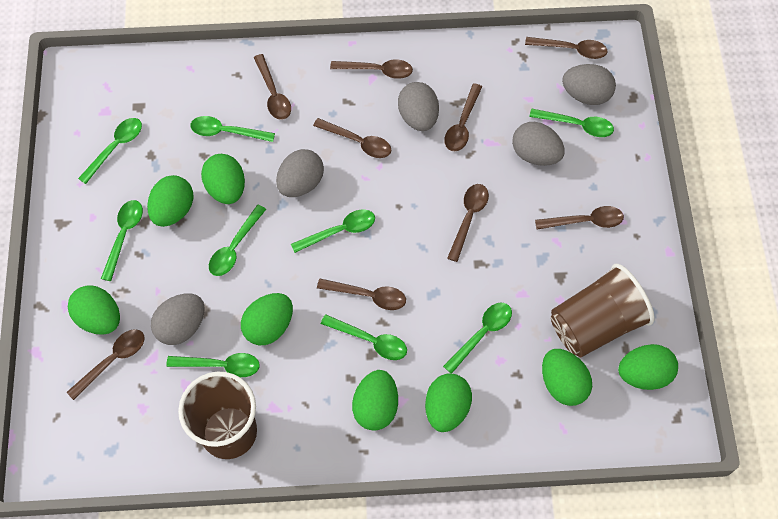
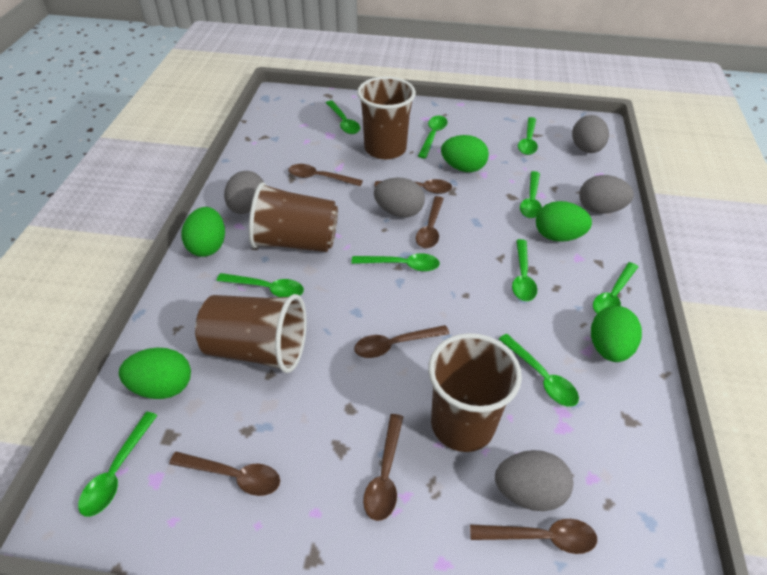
brown cup: 2 -> 4
brown spoon: 9 -> 7
green egg: 8 -> 5
green spoon: 9 -> 10

